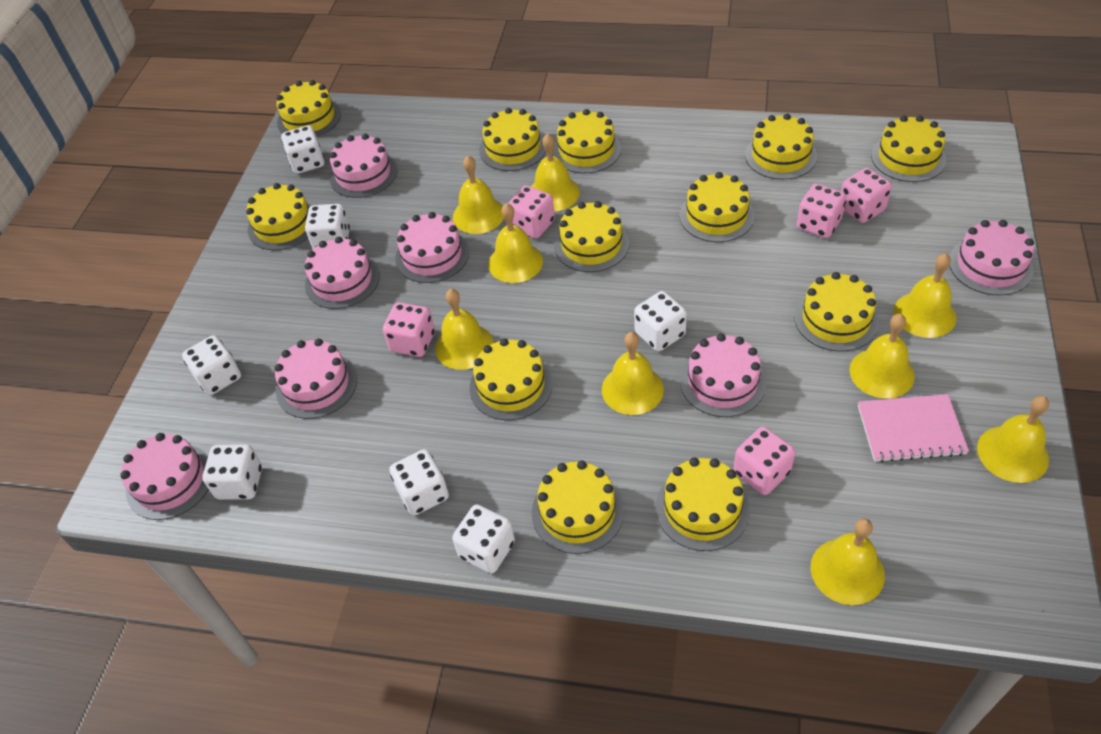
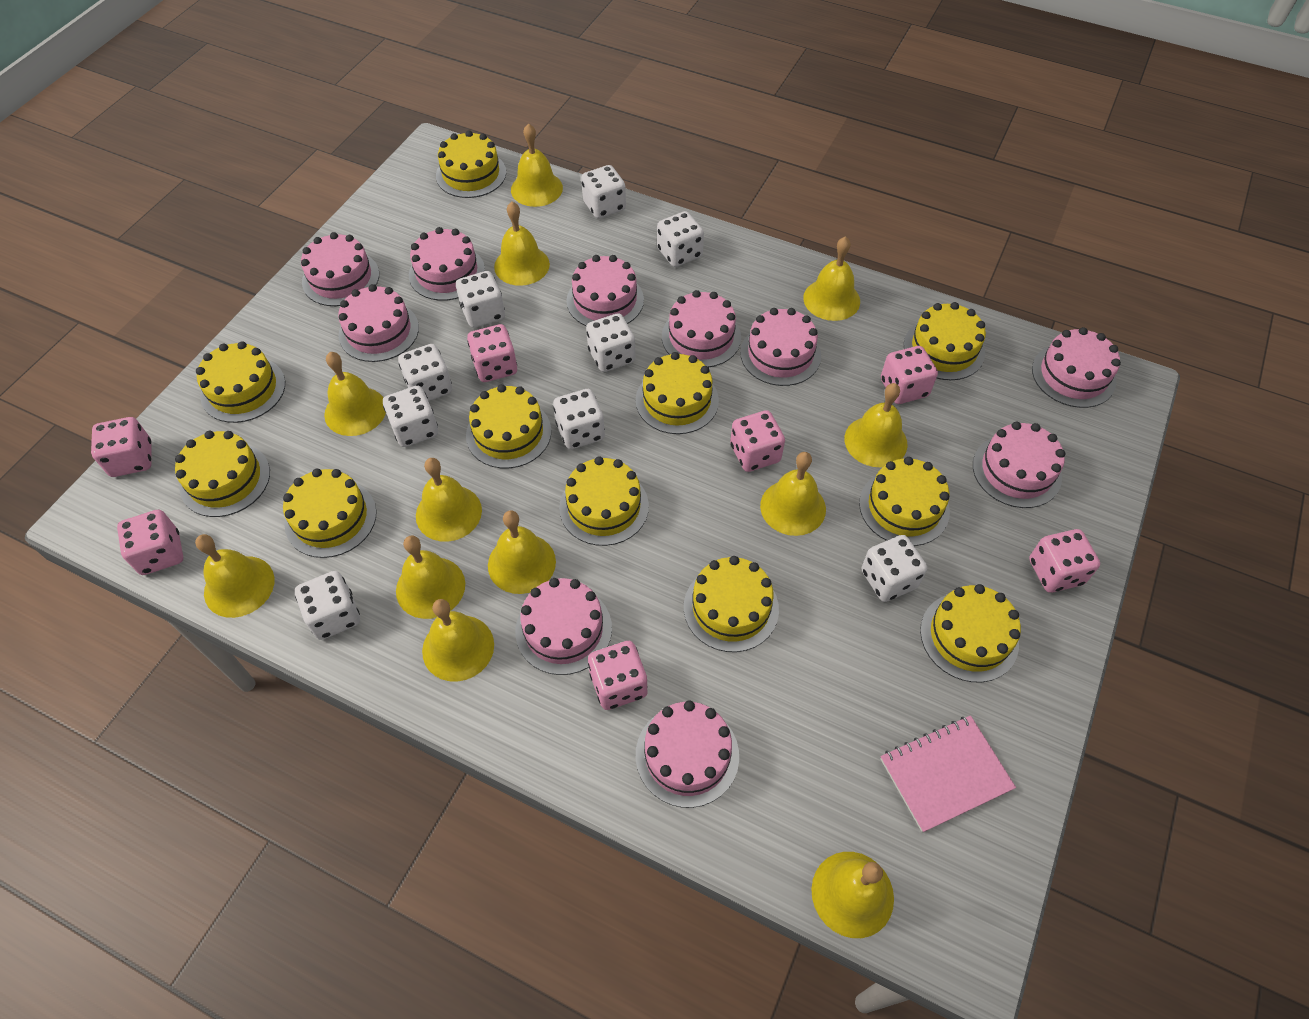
pink cake: 7 -> 10
pink dice: 5 -> 7
white dice: 7 -> 9
yellow bell: 9 -> 12
yellow cake: 12 -> 11

